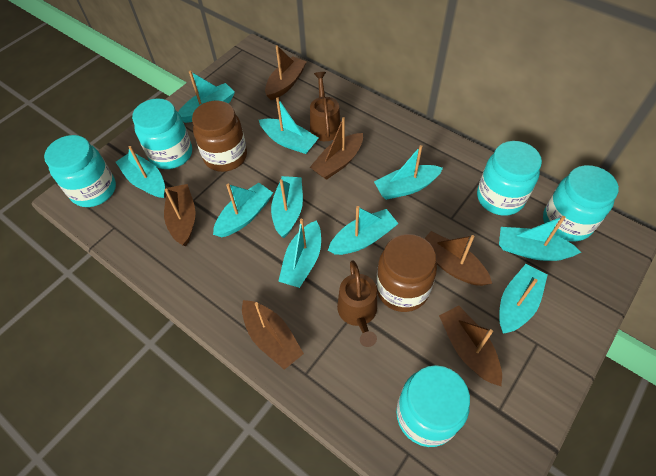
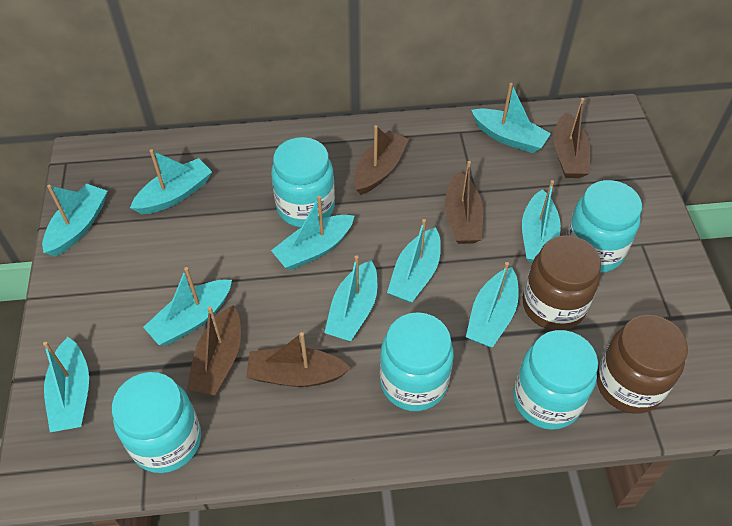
brown boat: 6 -> 5
brown watering can: 2 -> 0

